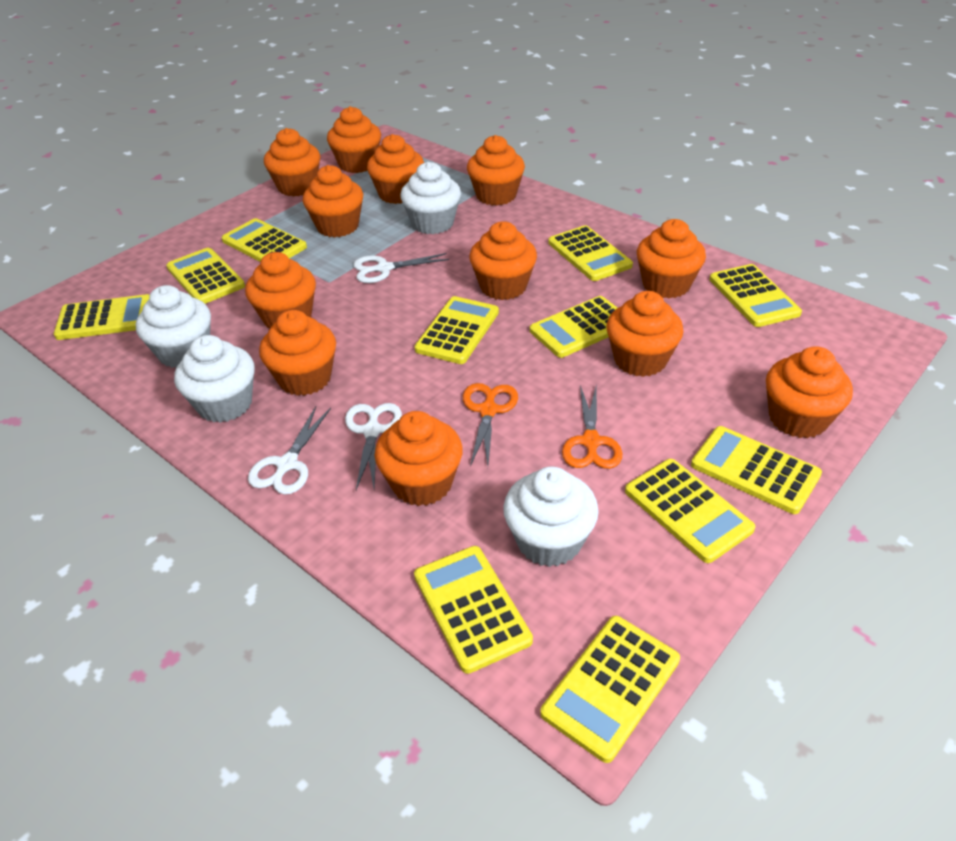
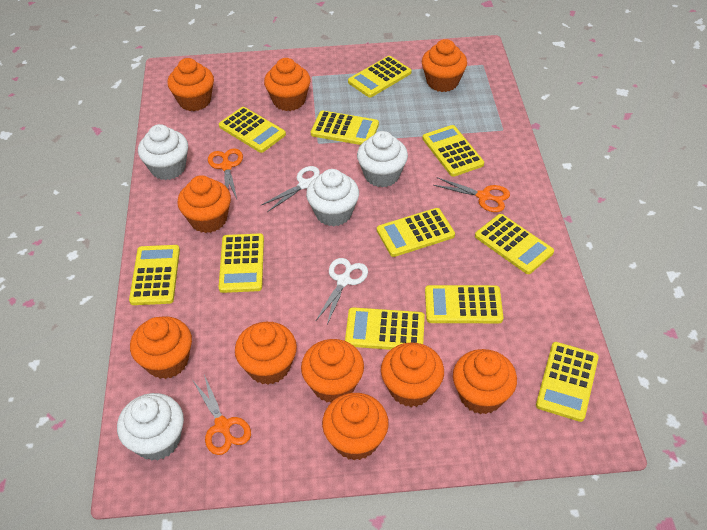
orange cupcake: 12 -> 10
orange scissors: 2 -> 3
white scissors: 3 -> 2

